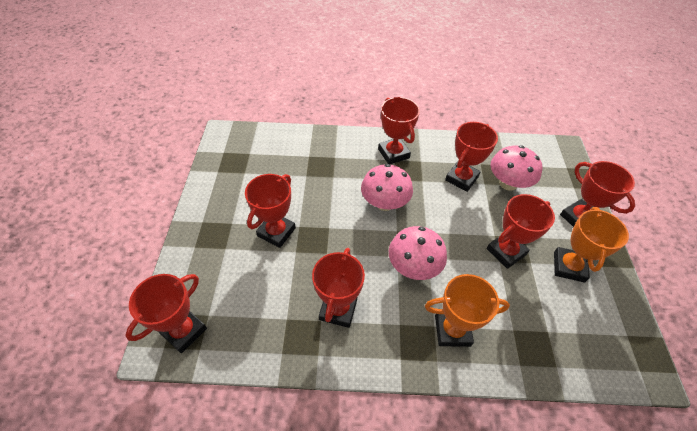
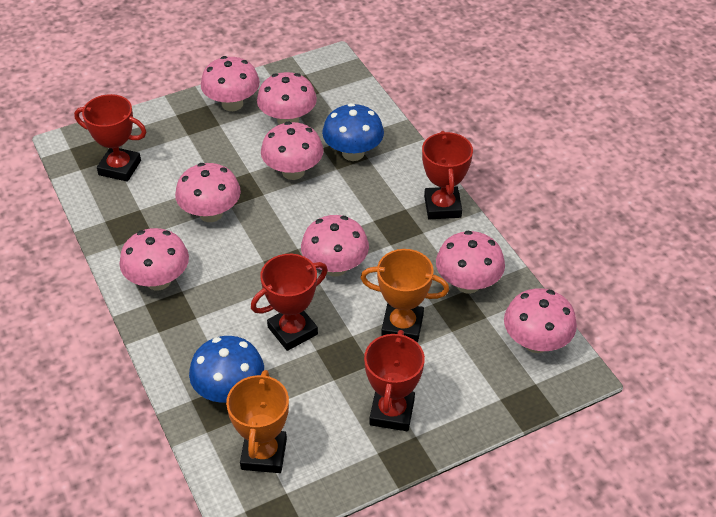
blue mushroom: 0 -> 2
pink mushroom: 3 -> 8
red trophy: 7 -> 4

